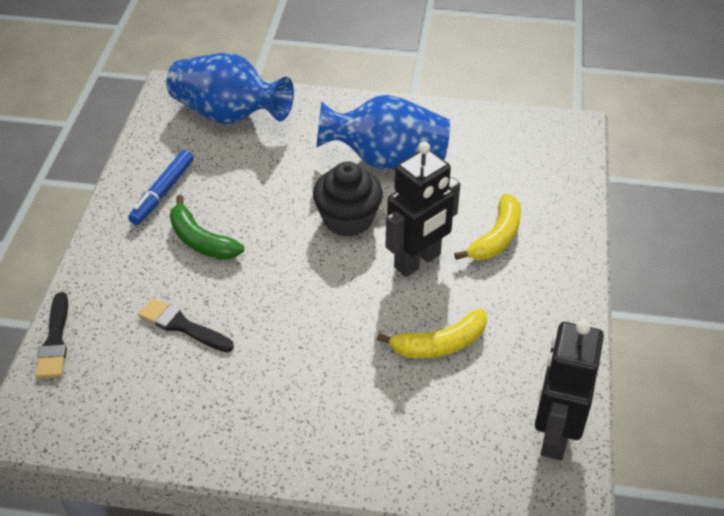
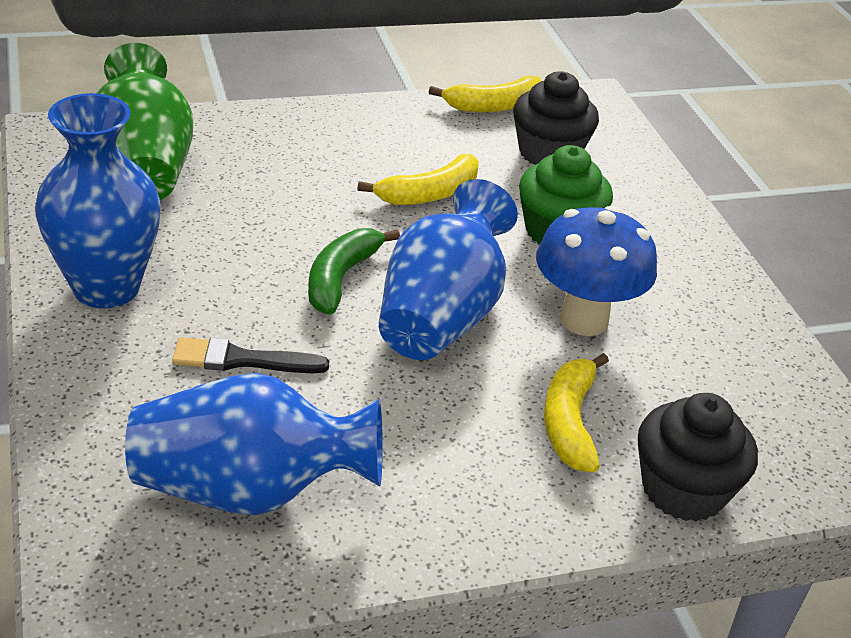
black brush: 2 -> 1
black cupcake: 1 -> 2
black robot: 2 -> 0
blue marker: 1 -> 0
blue mushroom: 0 -> 1
blue vase: 2 -> 3
green cupcake: 0 -> 1
green vase: 0 -> 1
yellow banana: 2 -> 3

